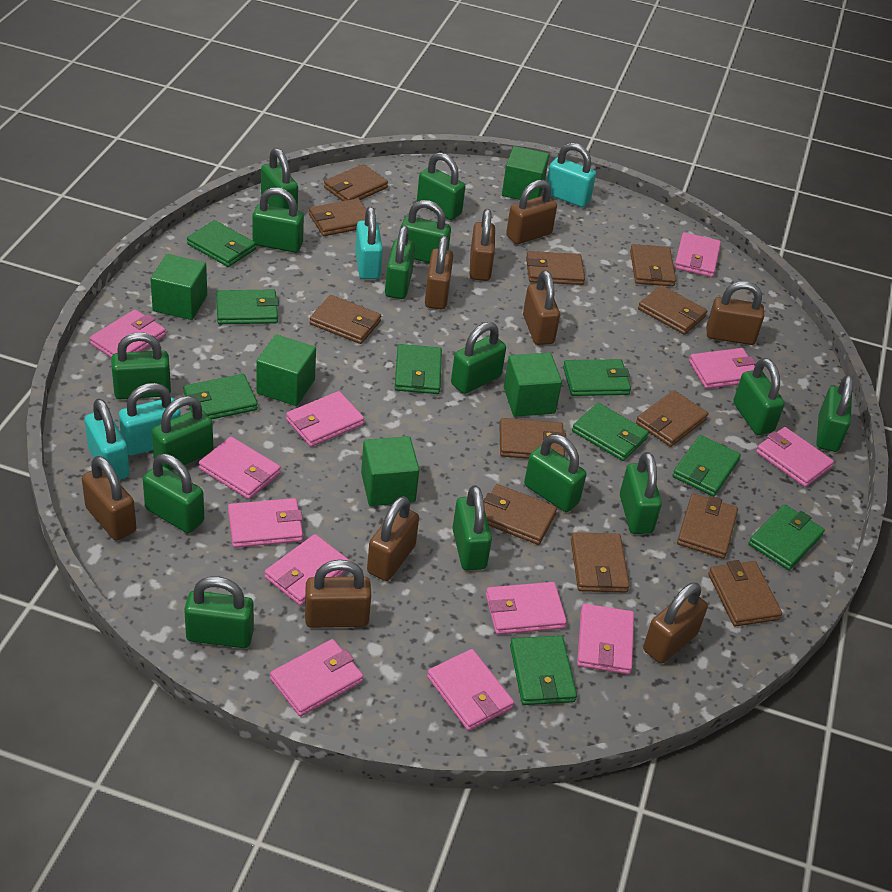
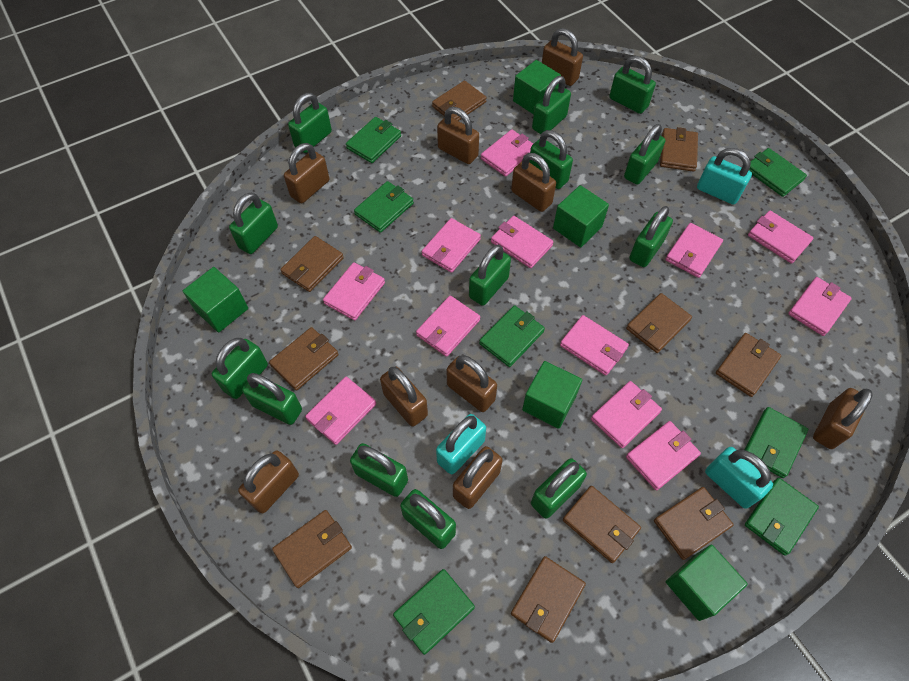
brown wallet: 12 -> 10
green padlock: 15 -> 13
green wallet: 9 -> 7
turquoise padlock: 4 -> 3

